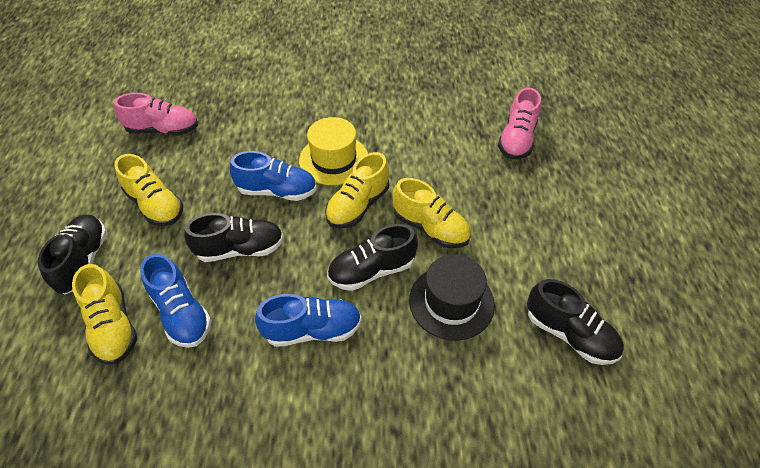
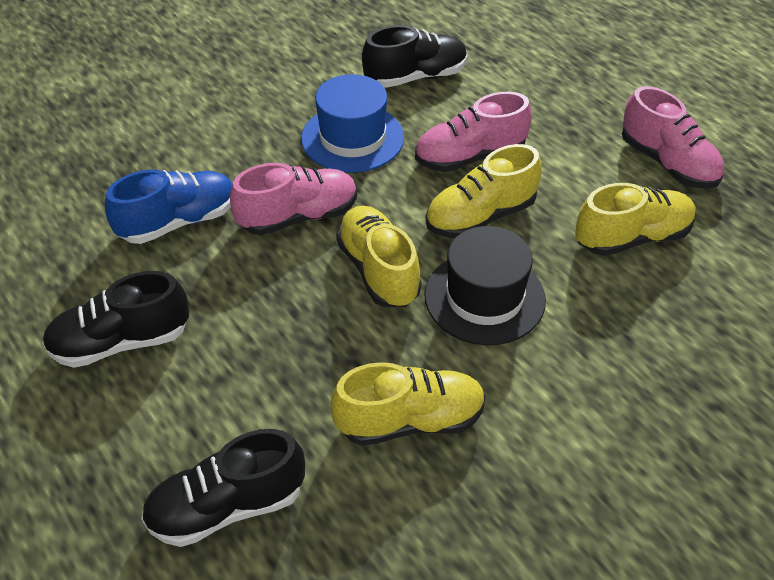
black shoe: 4 -> 3
blue hat: 0 -> 1
blue shoe: 3 -> 1
pink shoe: 2 -> 3
yellow hat: 1 -> 0

